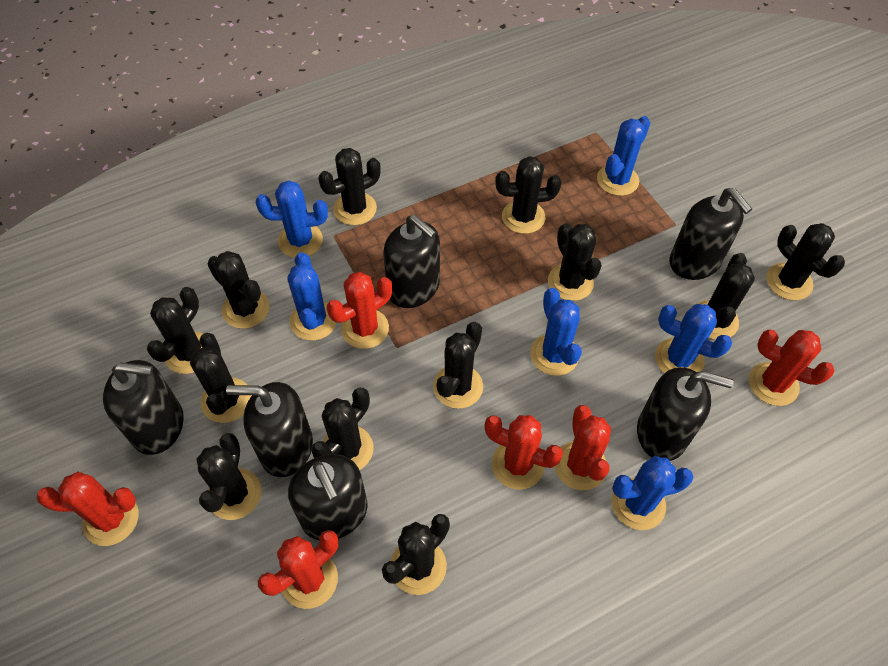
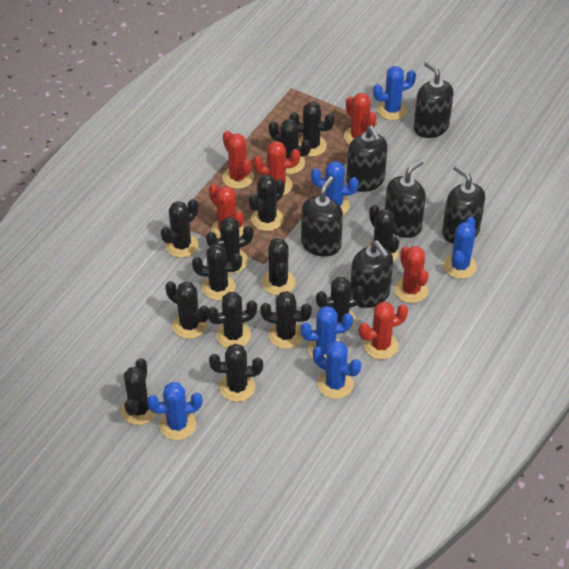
black cactus: 12 -> 14

